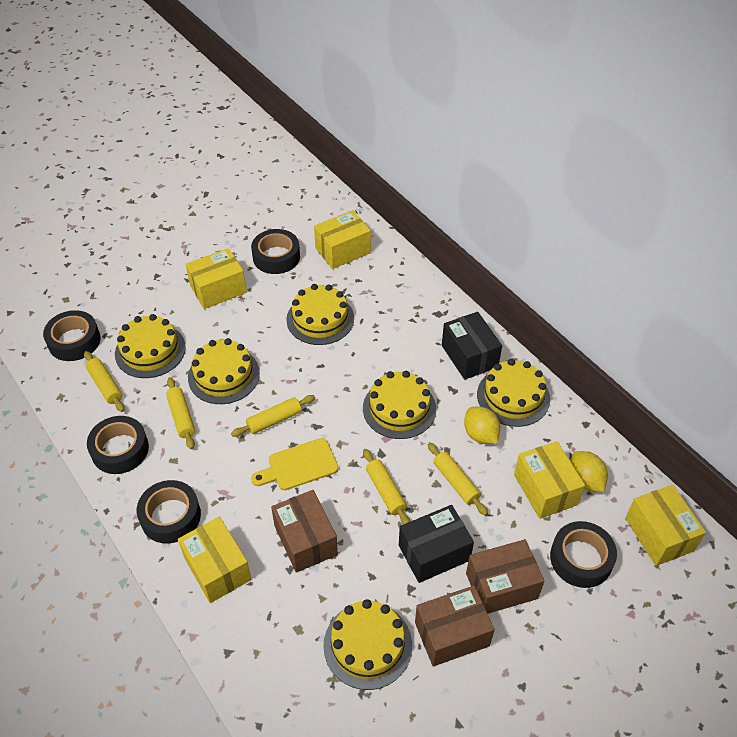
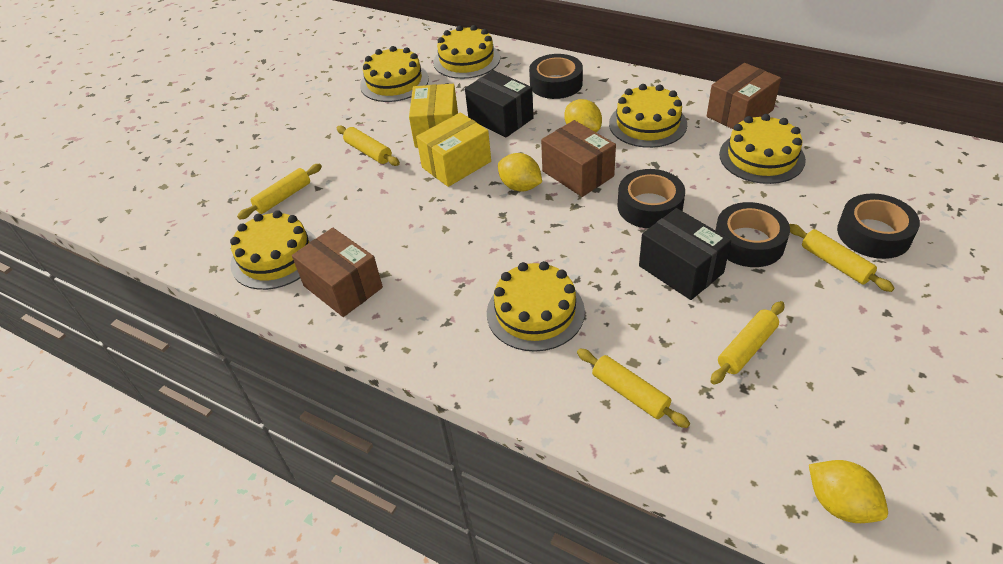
black tape: 5 -> 4
yellow box: 5 -> 2
yellow cutting board: 1 -> 0
yellow lemon: 2 -> 3

